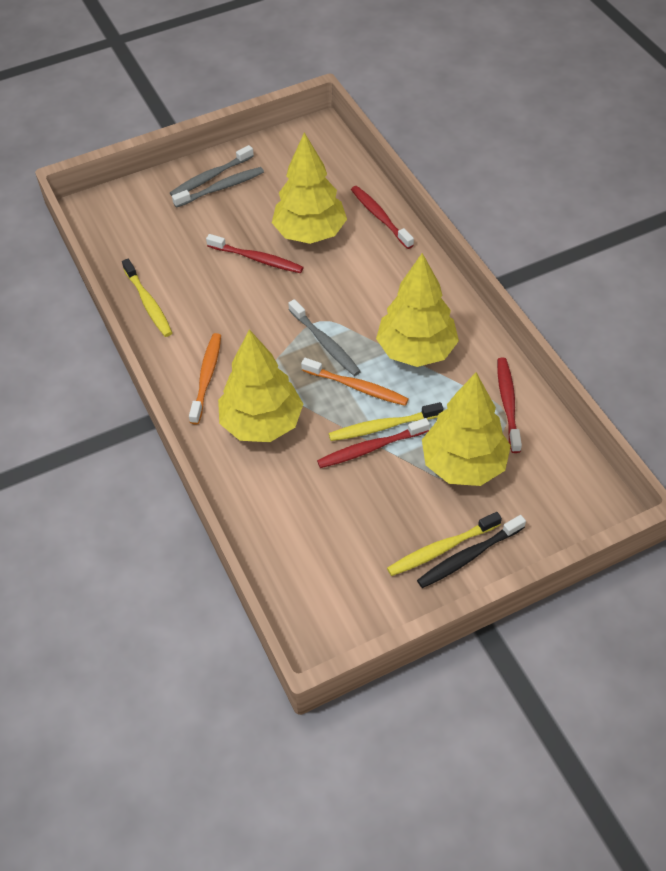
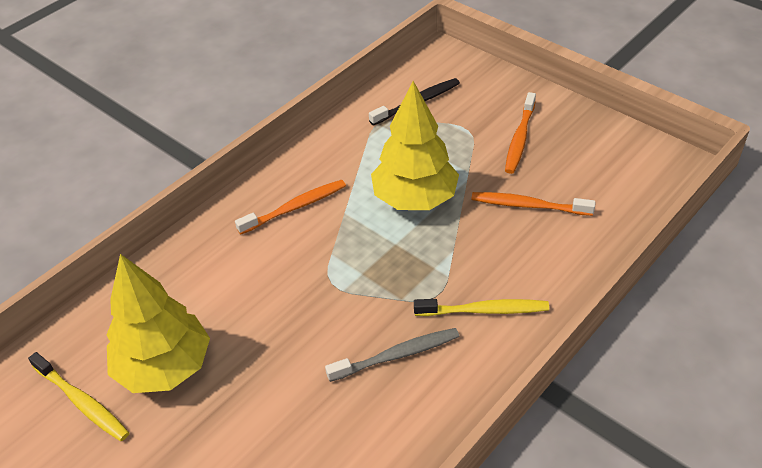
grey toothbrush: 3 -> 1
orange toothbrush: 2 -> 3
red toothbrush: 4 -> 0
yellow toothbrush: 3 -> 2
yellow tree: 4 -> 2

